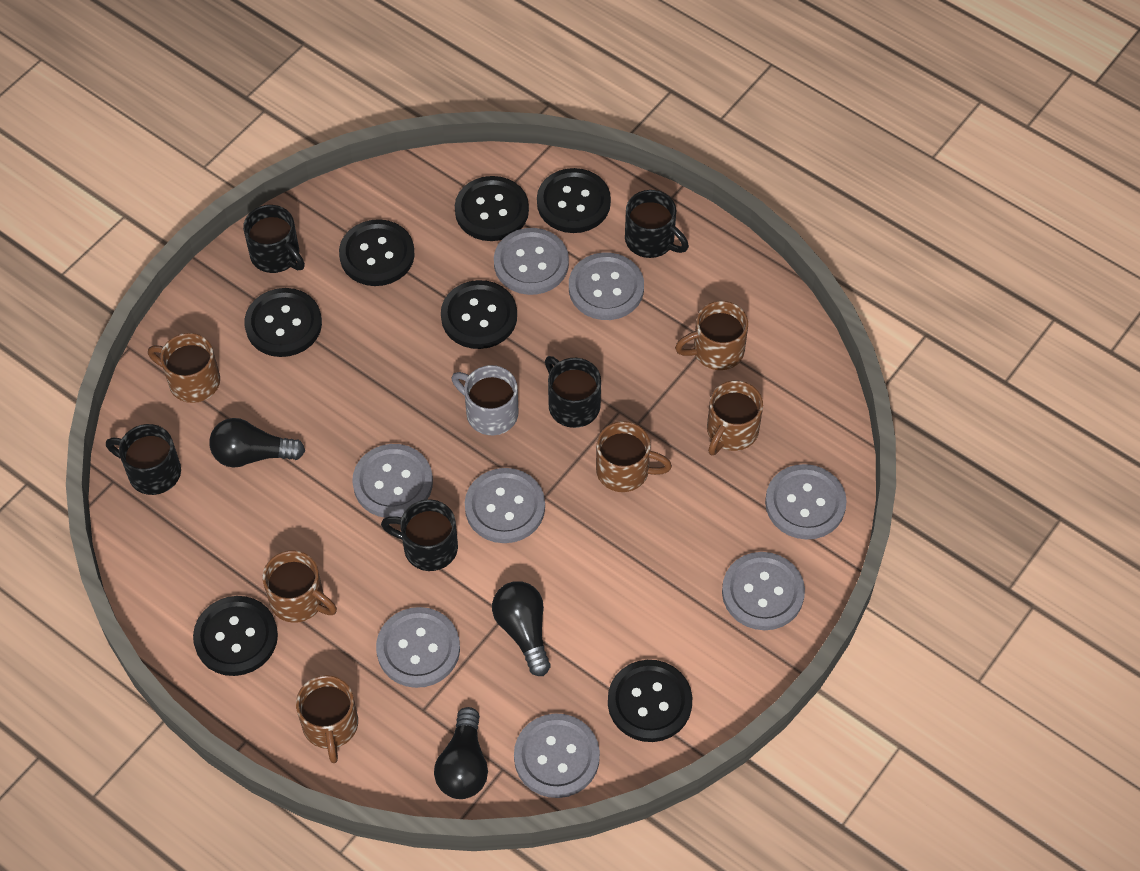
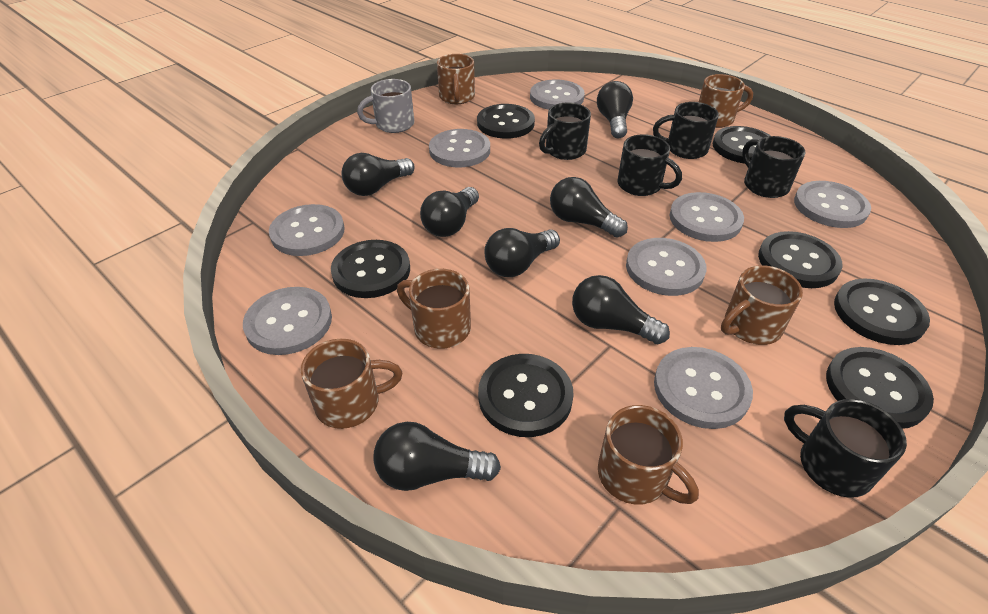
black light bulb: 3 -> 7

